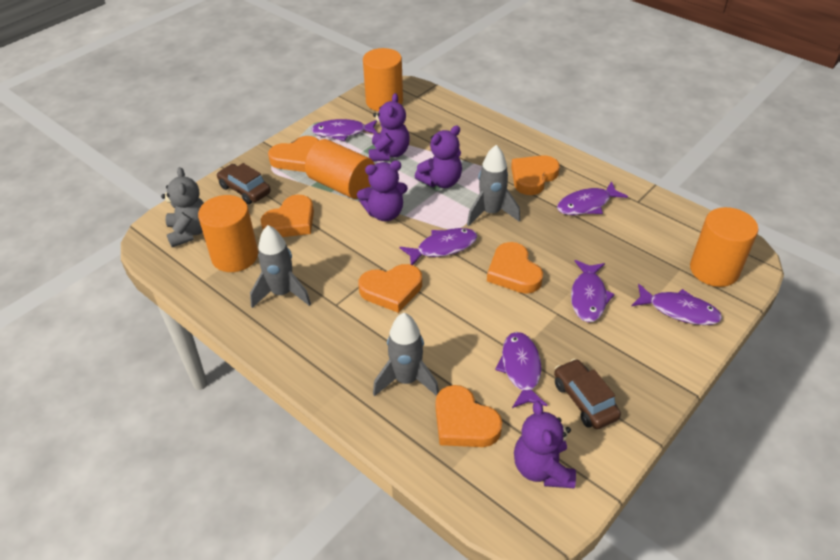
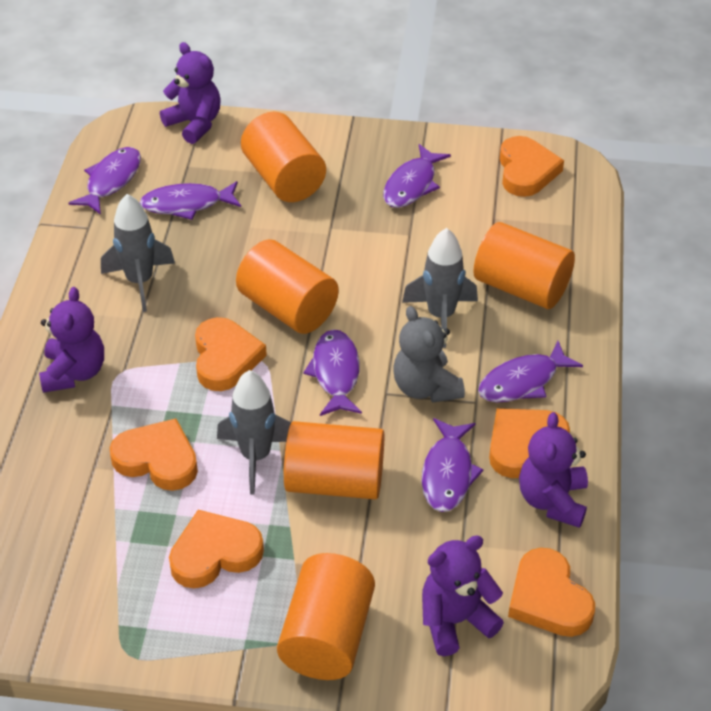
brown car: 2 -> 0
orange cylinder: 4 -> 5

